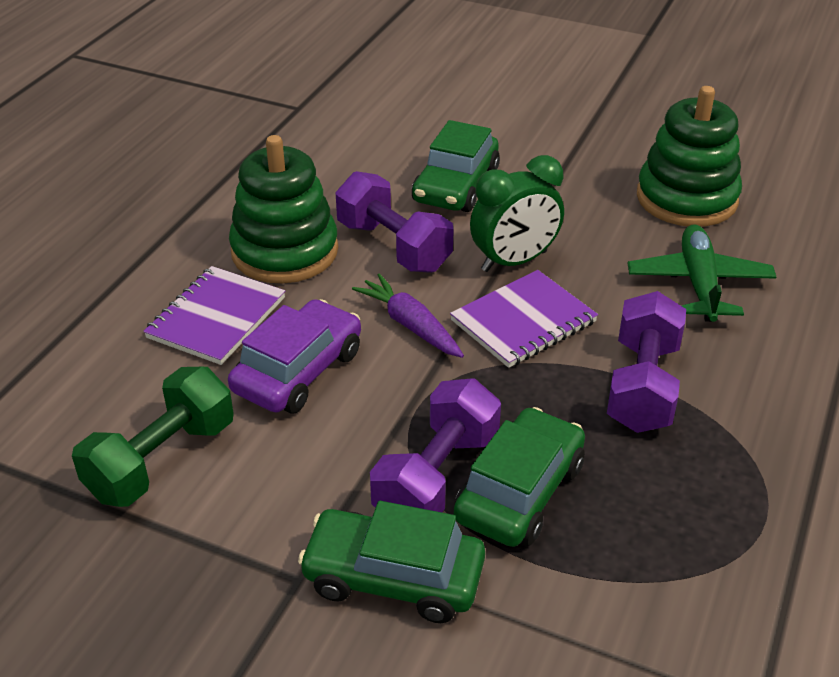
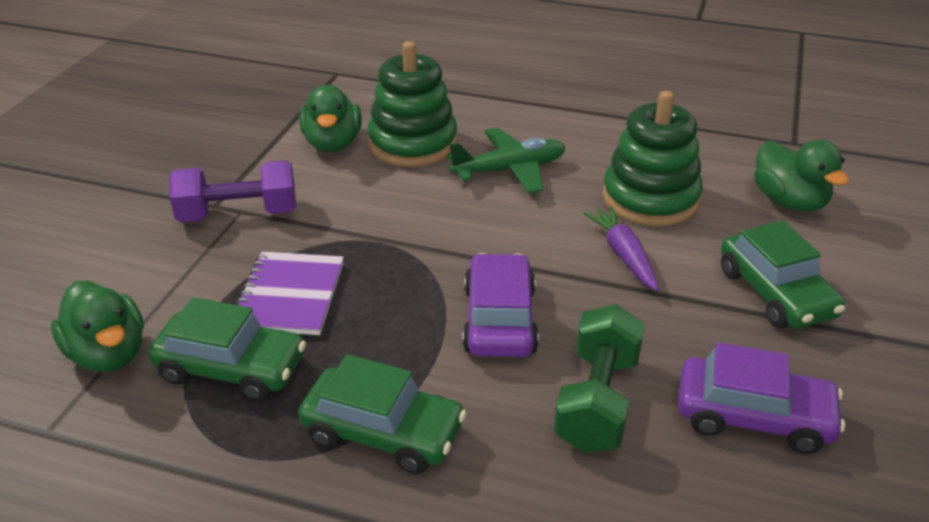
green clock: 1 -> 0
green duck: 0 -> 3
purple car: 1 -> 2
purple dumbbell: 3 -> 1
purple notebook: 2 -> 1

